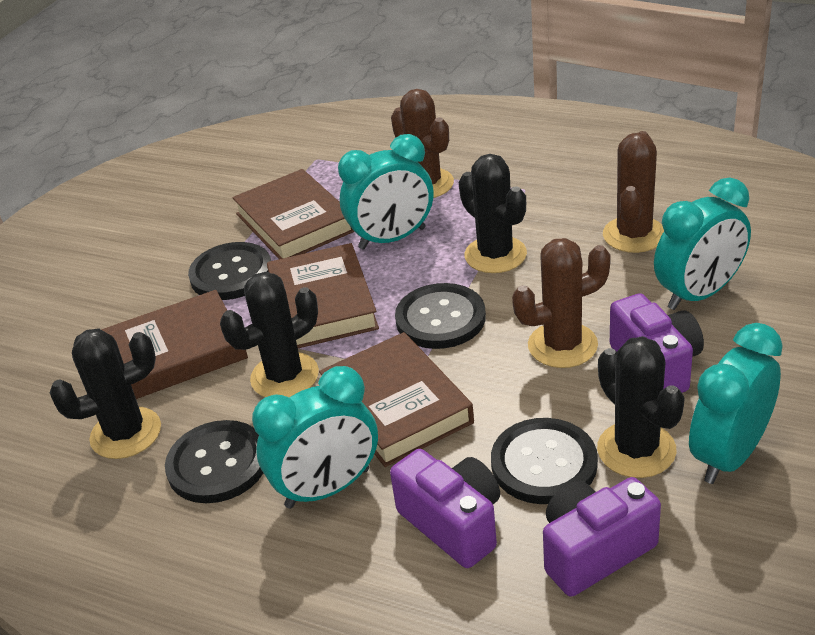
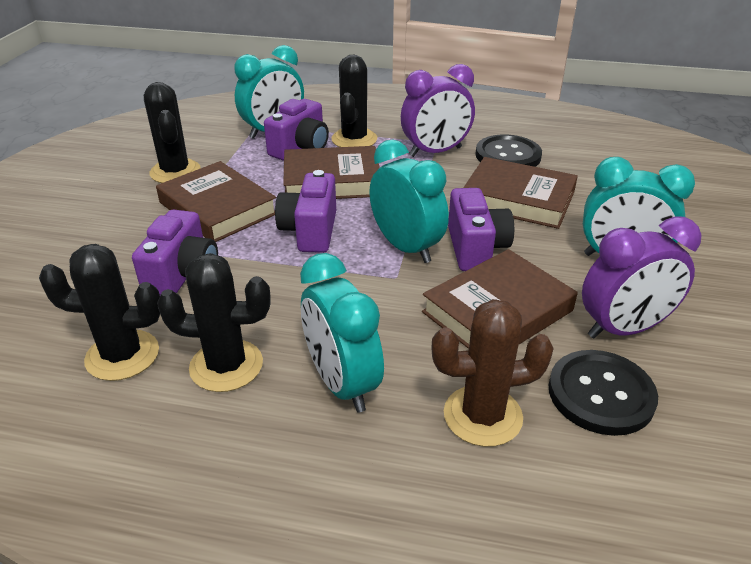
black button: 4 -> 2
brown cactus: 3 -> 1
purple camera: 3 -> 4
purple clock: 0 -> 2

